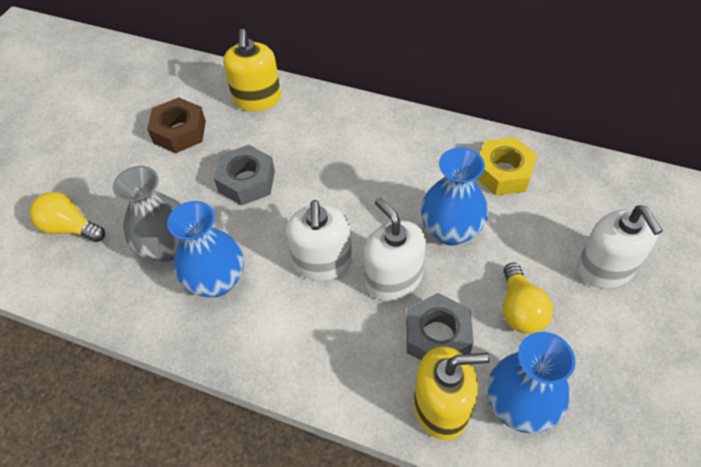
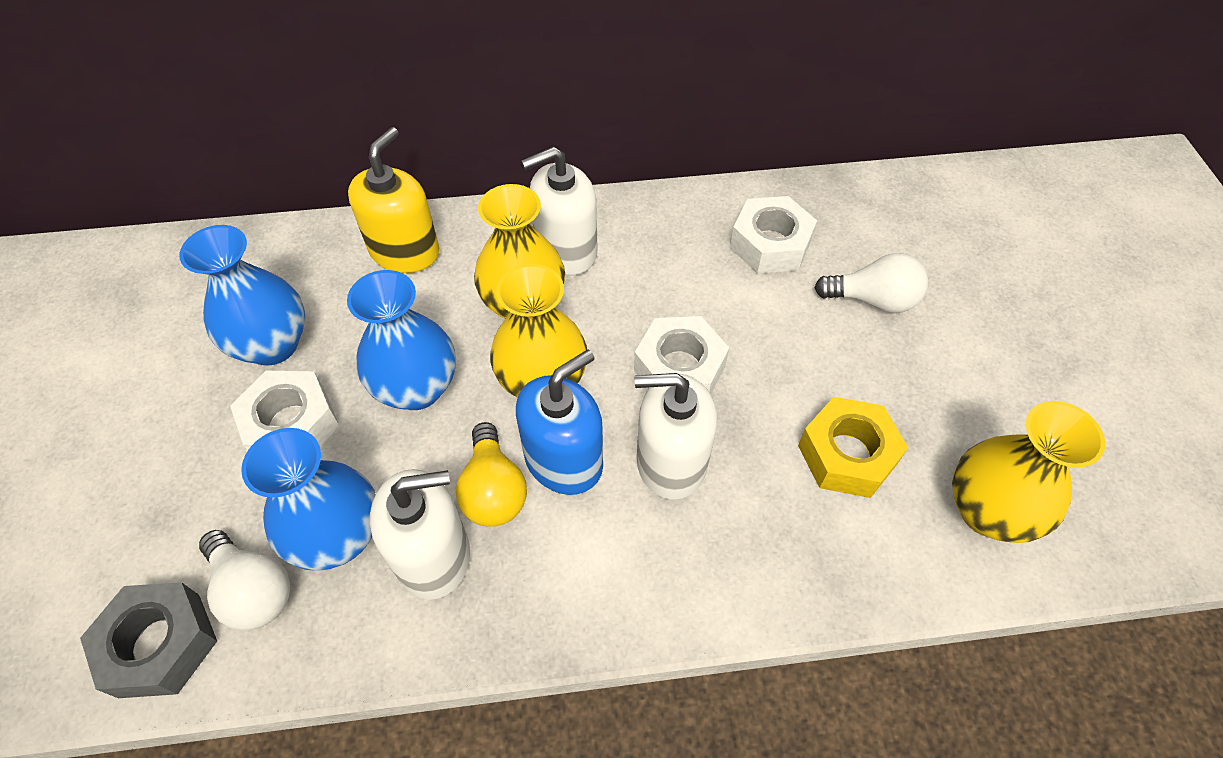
blue soap dispenser: 0 -> 1
brown nut: 1 -> 0
grey nut: 2 -> 1
grey vase: 1 -> 0
white light bulb: 0 -> 2
white nut: 0 -> 3
yellow light bulb: 2 -> 1
yellow soap dispenser: 2 -> 1
yellow vase: 0 -> 3

